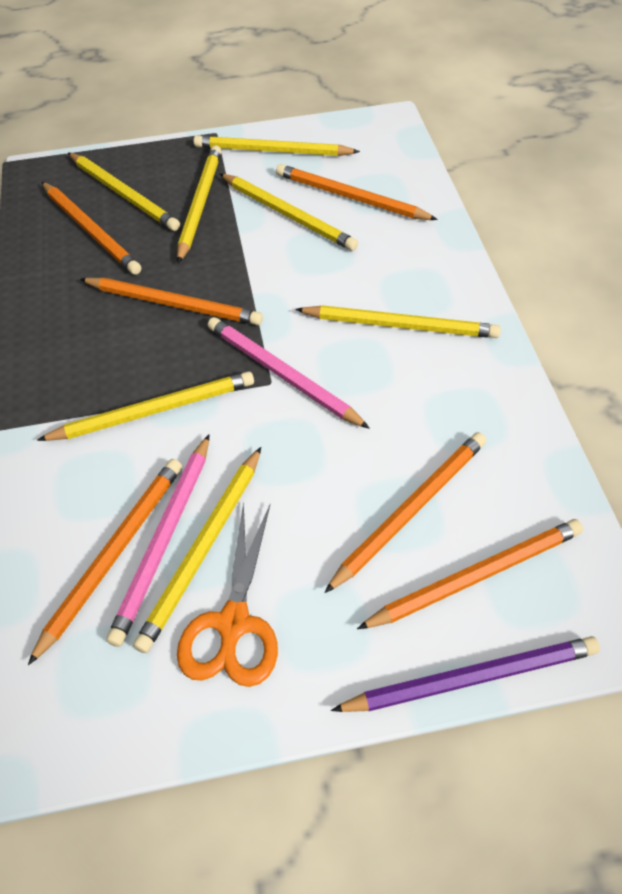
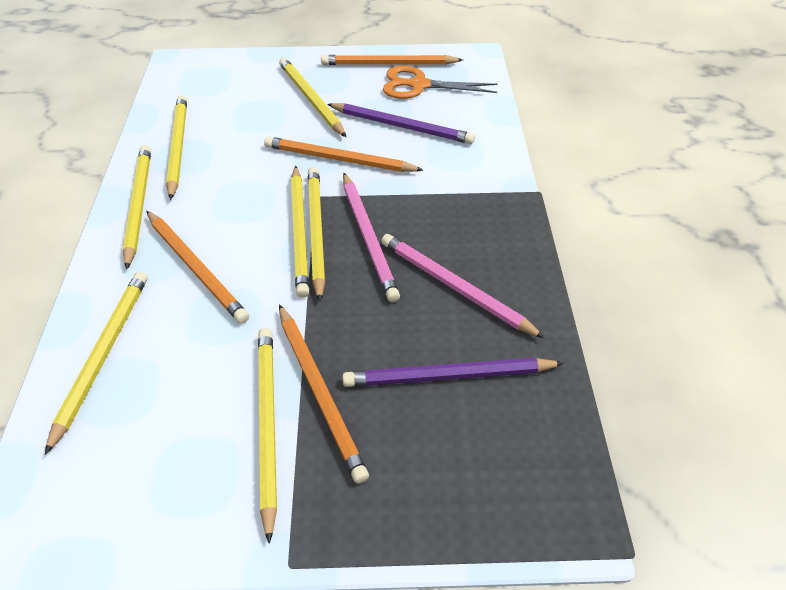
orange pencil: 6 -> 4
purple pencil: 1 -> 2

